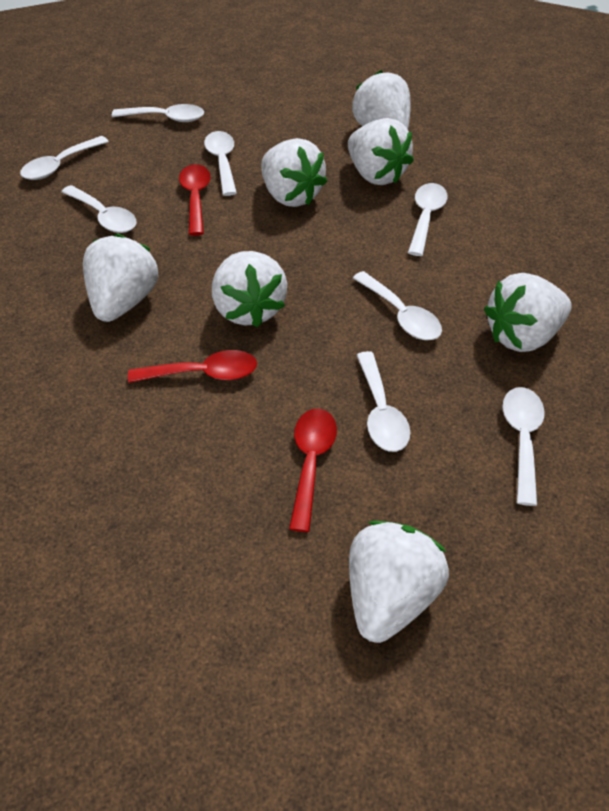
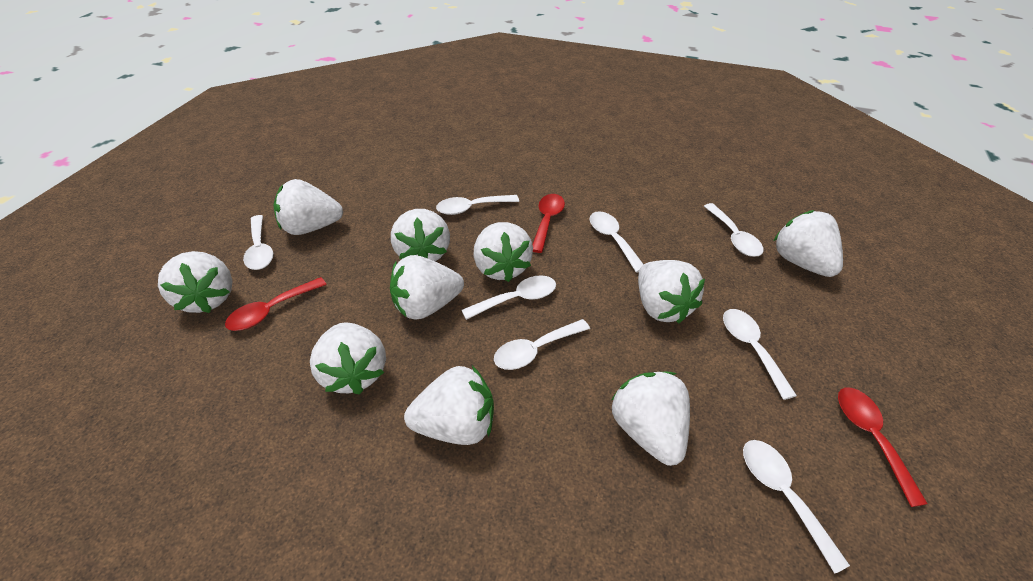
white strawberry: 7 -> 10

